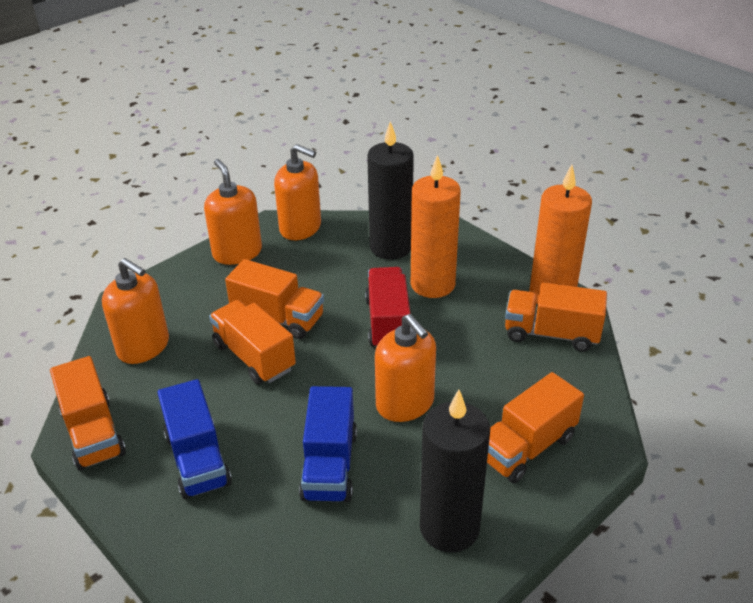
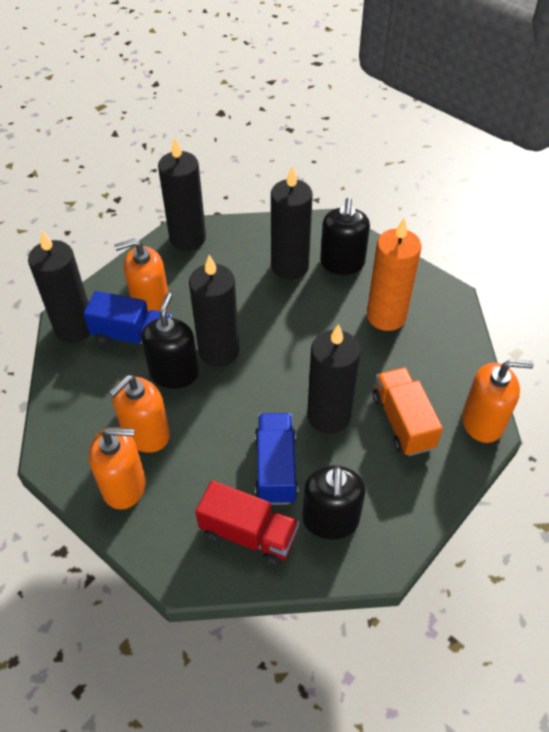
black candle: 2 -> 5
black soap dispenser: 0 -> 3
orange candle: 2 -> 1
orange truck: 5 -> 1

